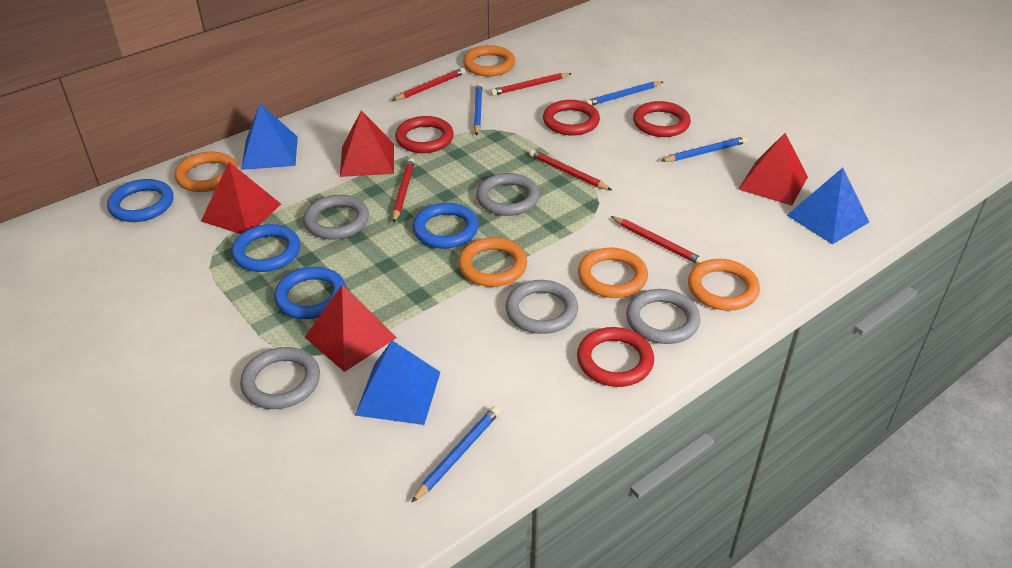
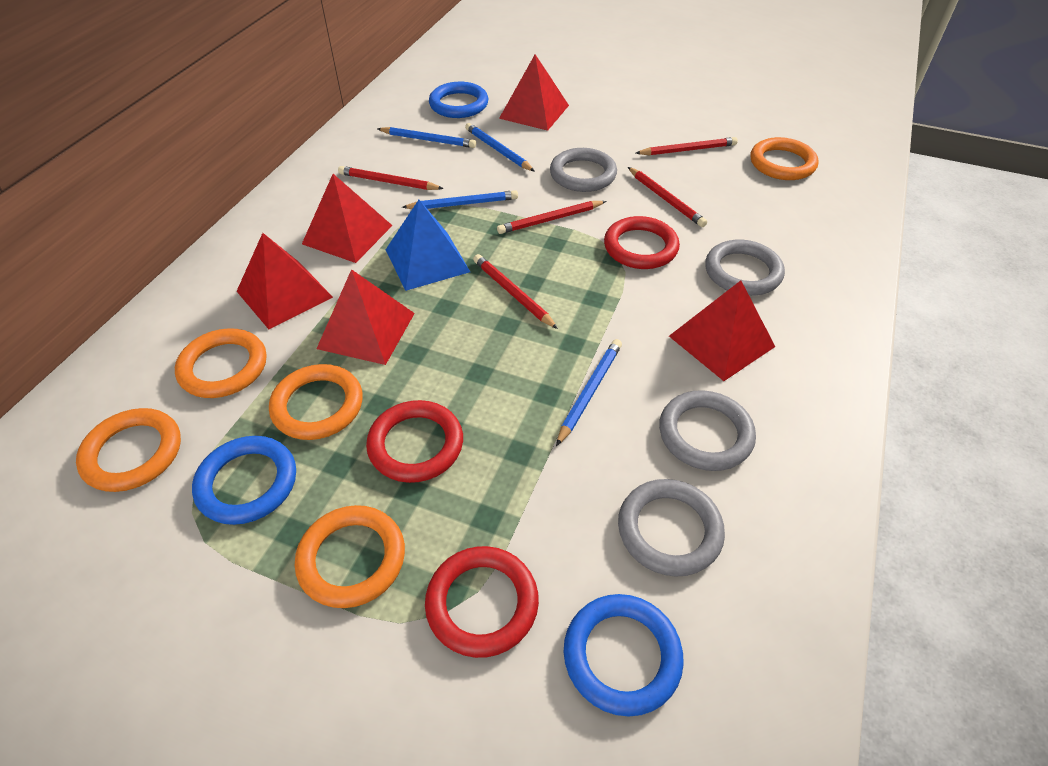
blue pyramid: 3 -> 1
blue ring: 4 -> 3
grey ring: 5 -> 4
red pyramid: 4 -> 5
red ring: 4 -> 3

